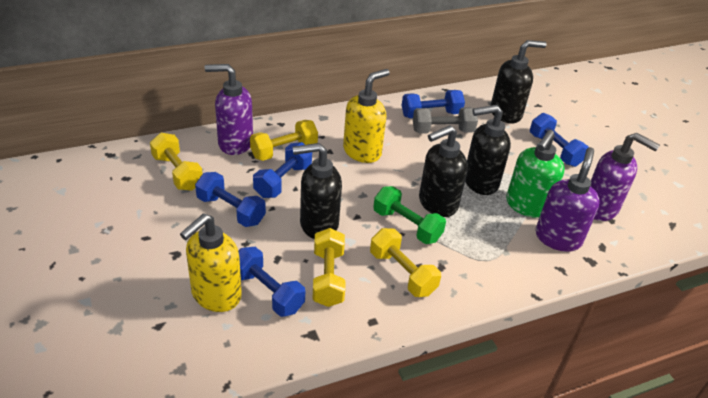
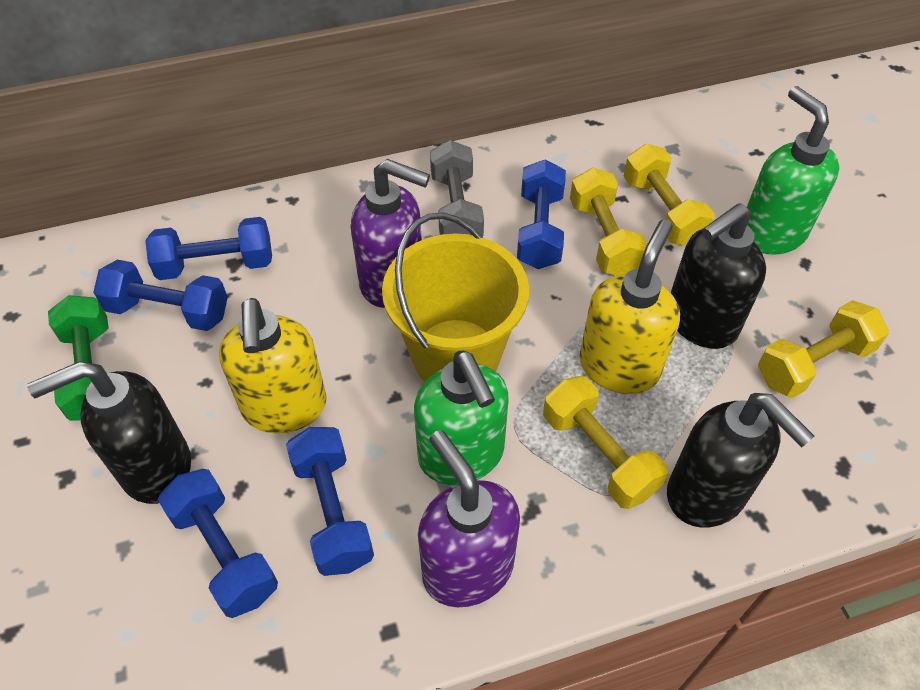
black soap dispenser: 4 -> 3
green soap dispenser: 1 -> 2
purple soap dispenser: 3 -> 2
yellow bucket: 0 -> 1

